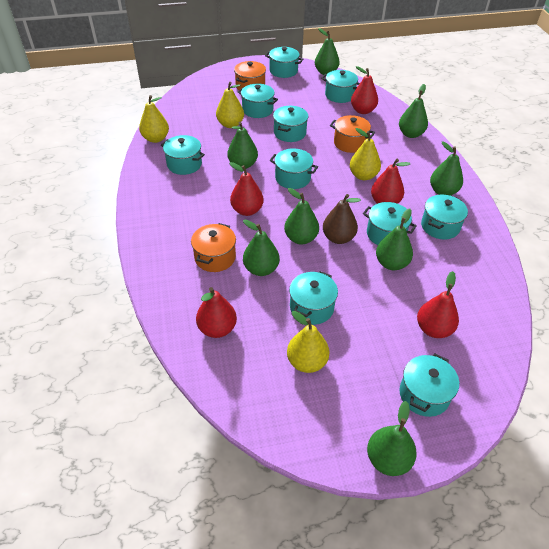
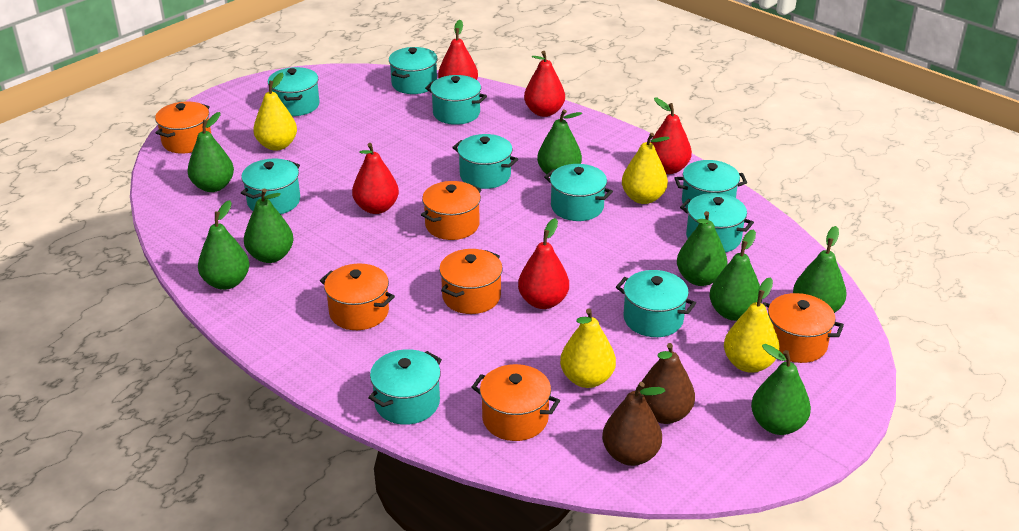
brown pear: 1 -> 2
orange pot: 3 -> 6

